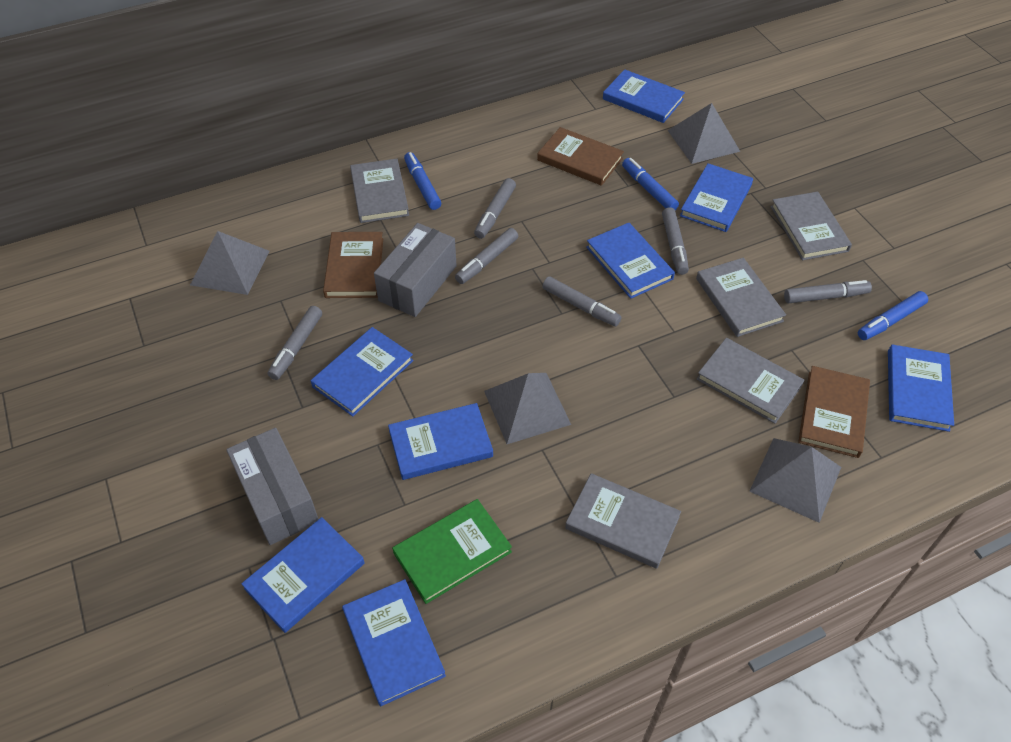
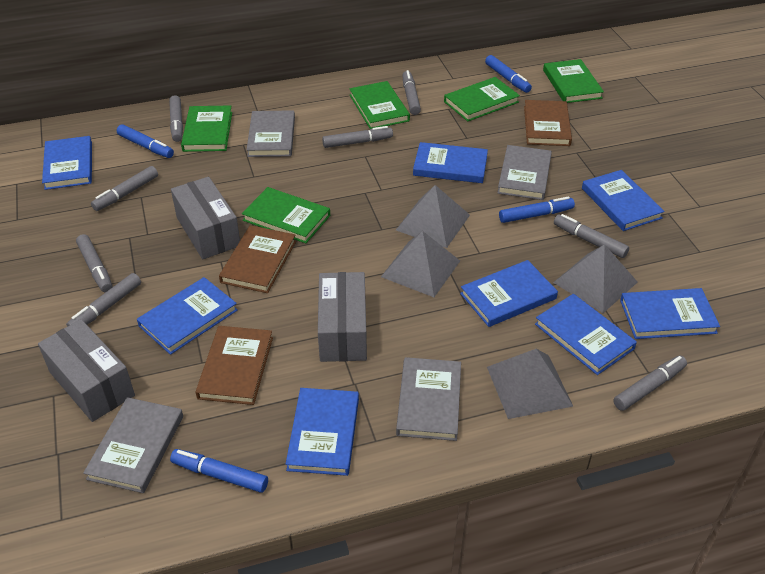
blue marker: 3 -> 4
green book: 1 -> 5
grey book: 5 -> 4
grey box: 2 -> 3
grey marker: 6 -> 8

